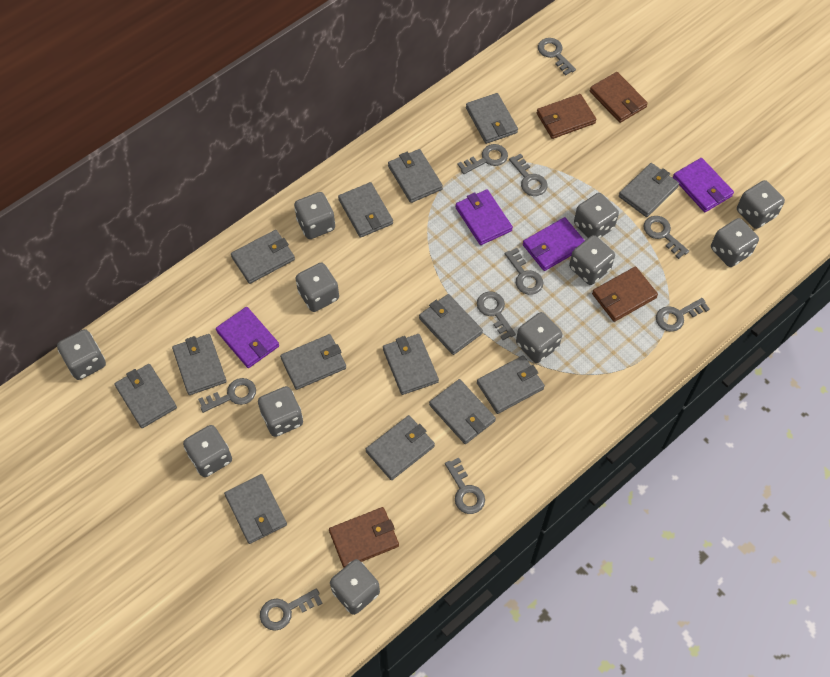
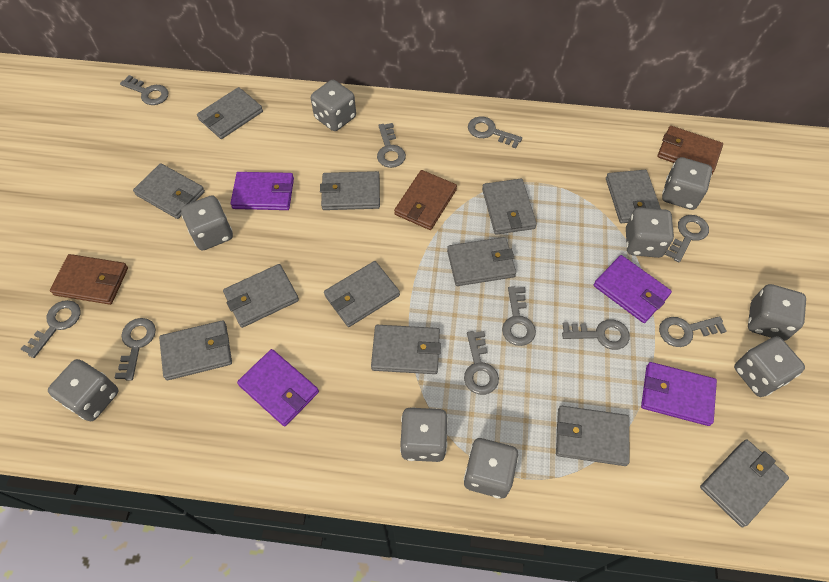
brown wallet: 4 -> 3
grey dice: 11 -> 9
grey wallet: 14 -> 12

